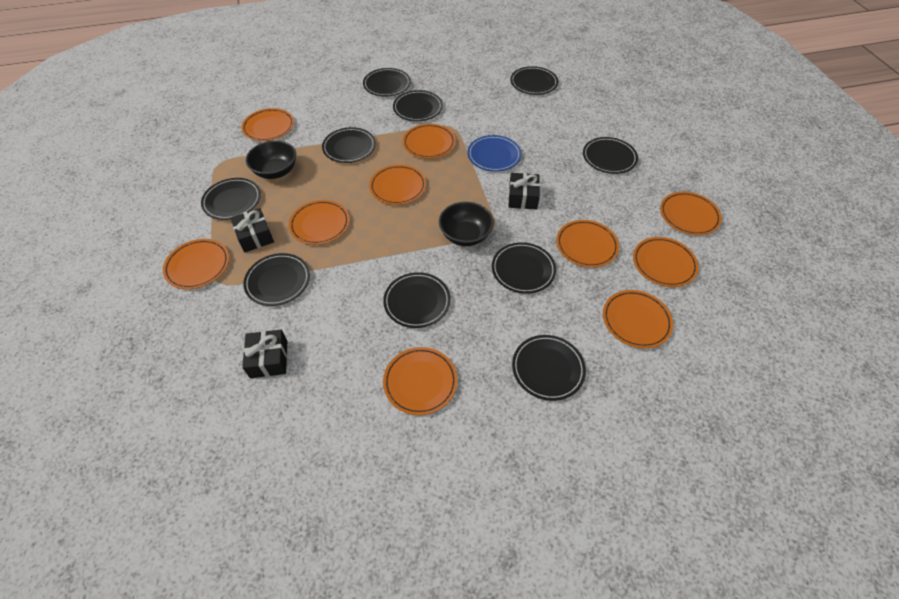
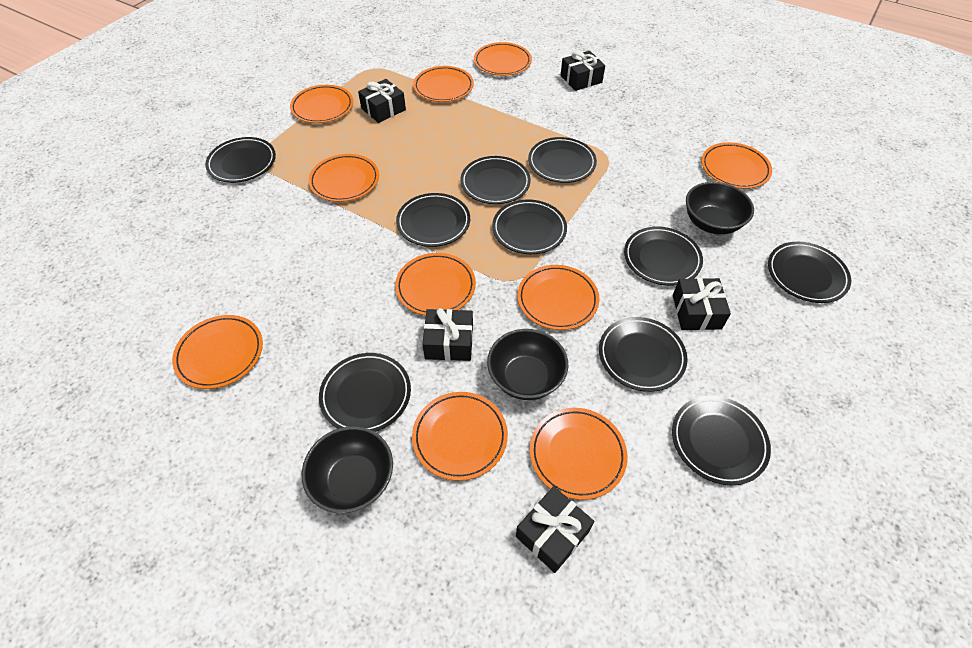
black bowl: 2 -> 3
black gift: 3 -> 5
blue plate: 1 -> 0

